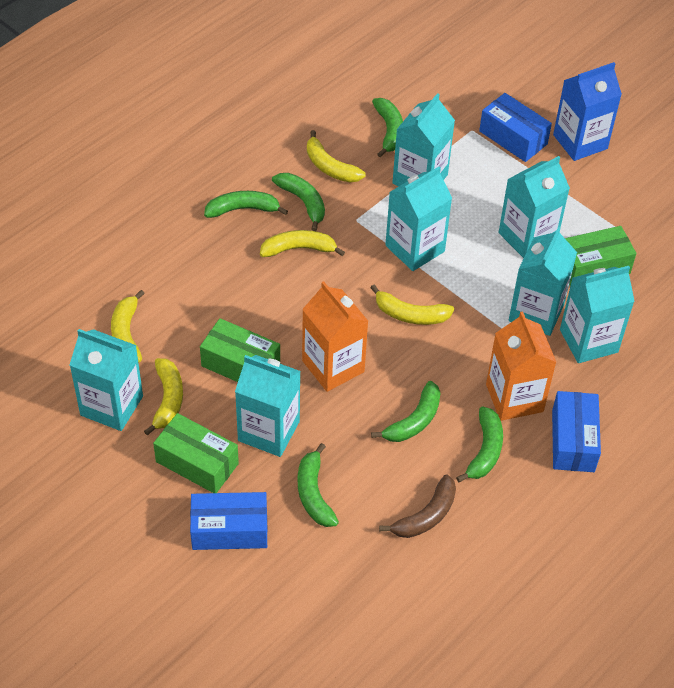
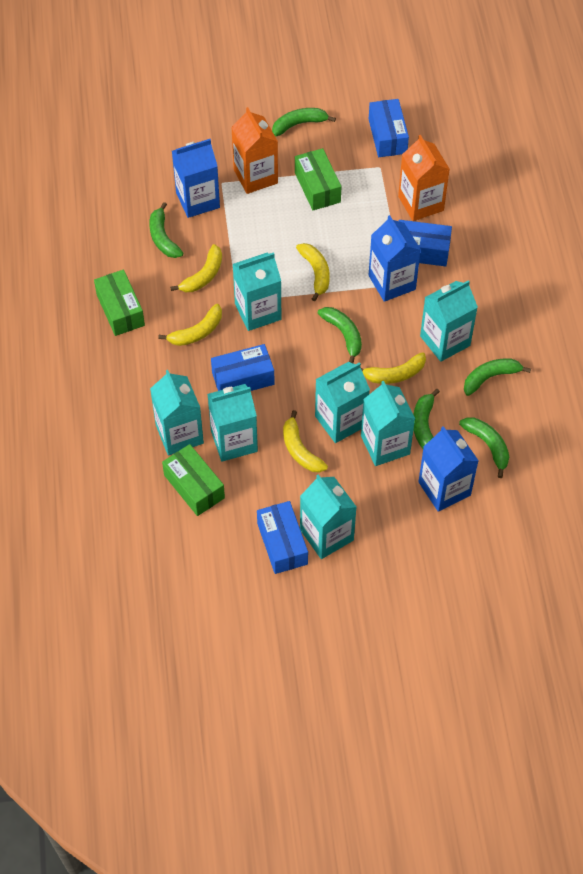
blue box: 3 -> 4
blue carton: 1 -> 3
brown banana: 1 -> 0

